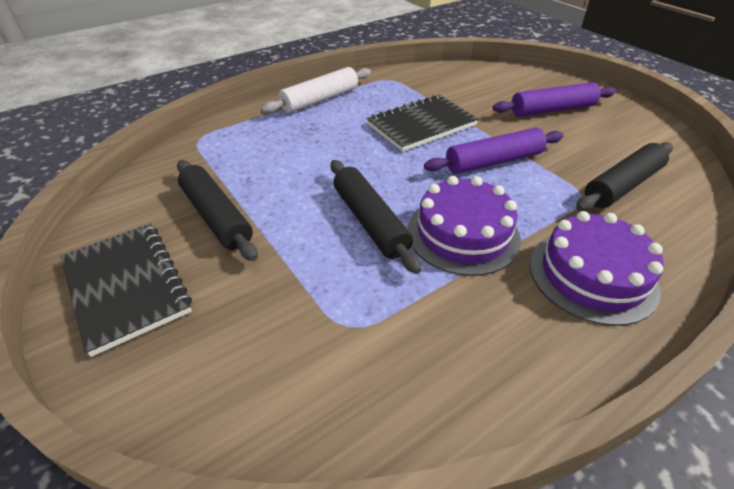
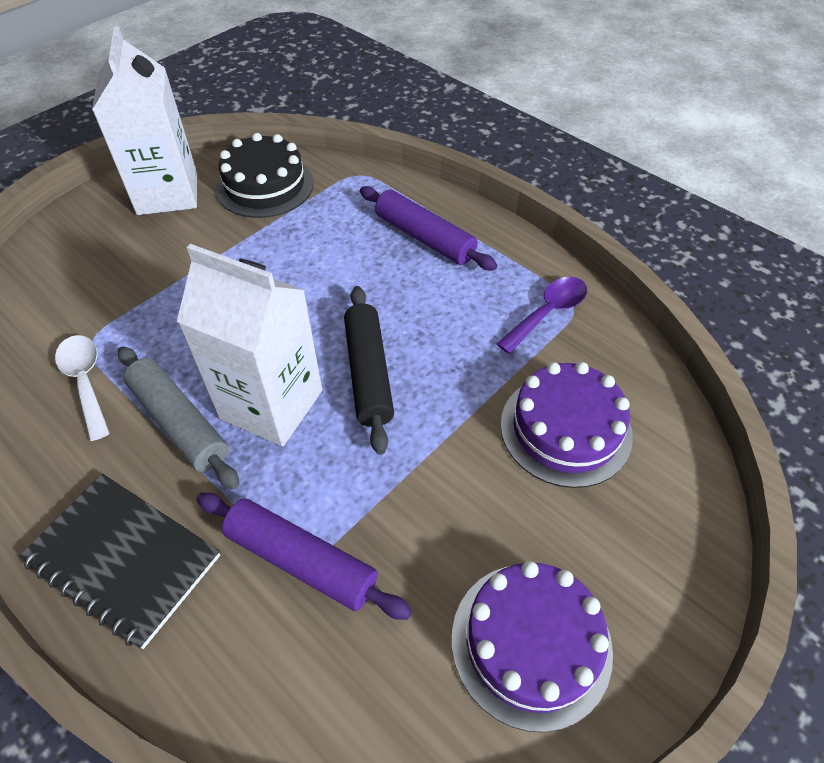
black cake: 0 -> 1
black notebook: 2 -> 1
black rolling pin: 3 -> 1
grey rolling pin: 0 -> 1
purple spoon: 0 -> 1
white carton: 0 -> 2
white rolling pin: 1 -> 0
white spoon: 0 -> 1

